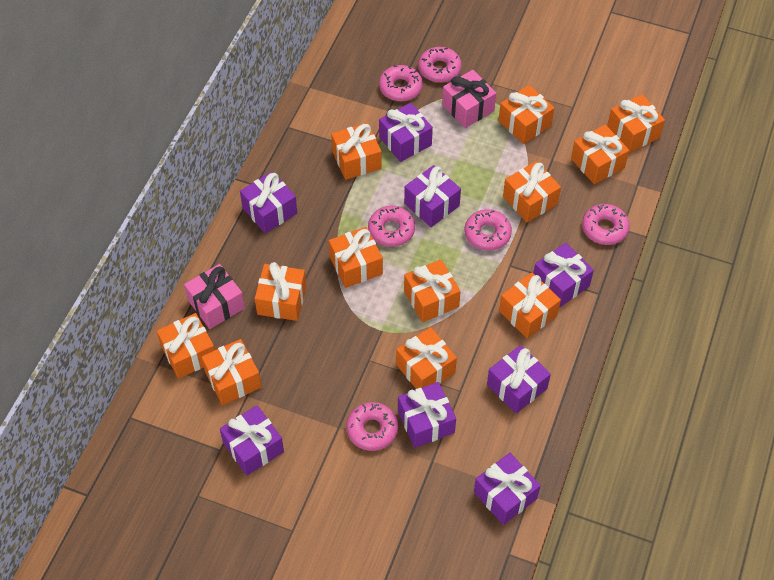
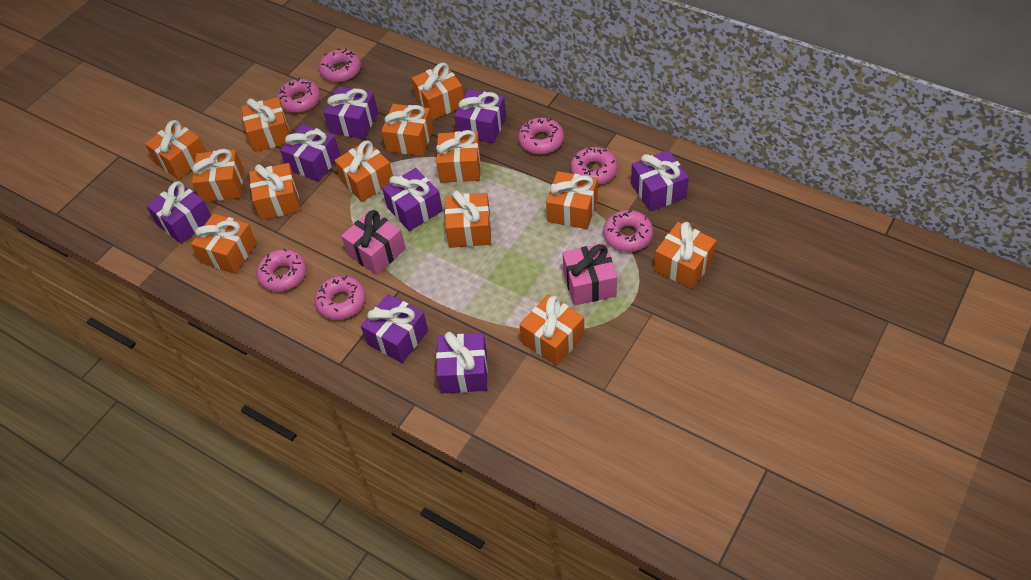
orange gift: 12 -> 13
pink donut: 6 -> 7

